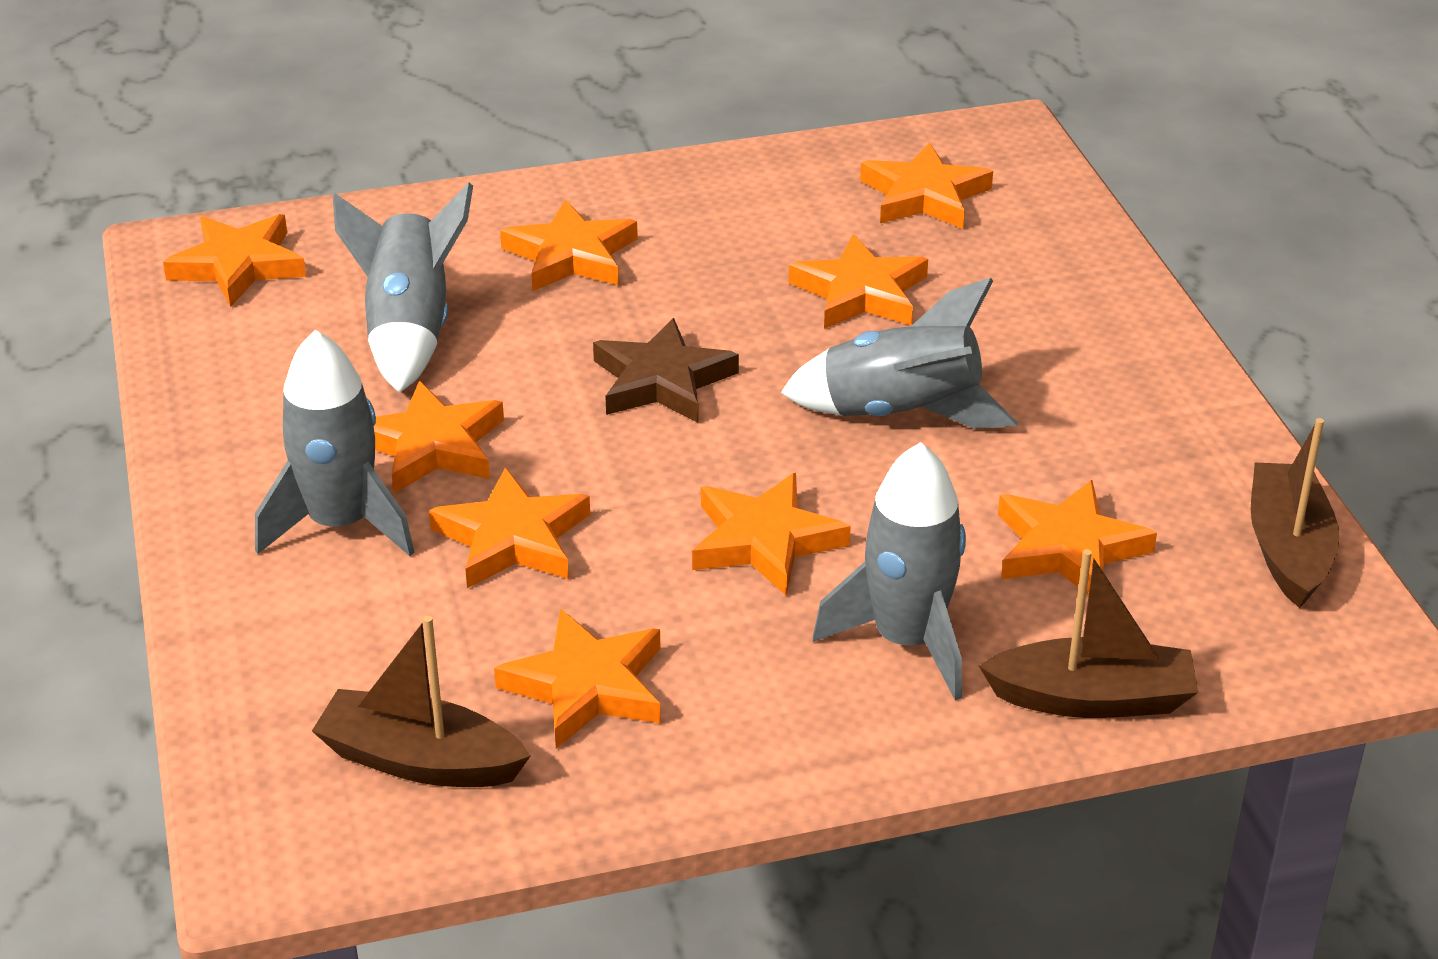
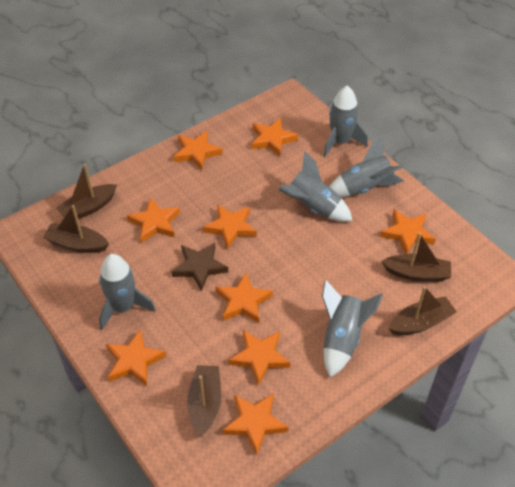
brown boat: 3 -> 5
grey rocket: 4 -> 5

